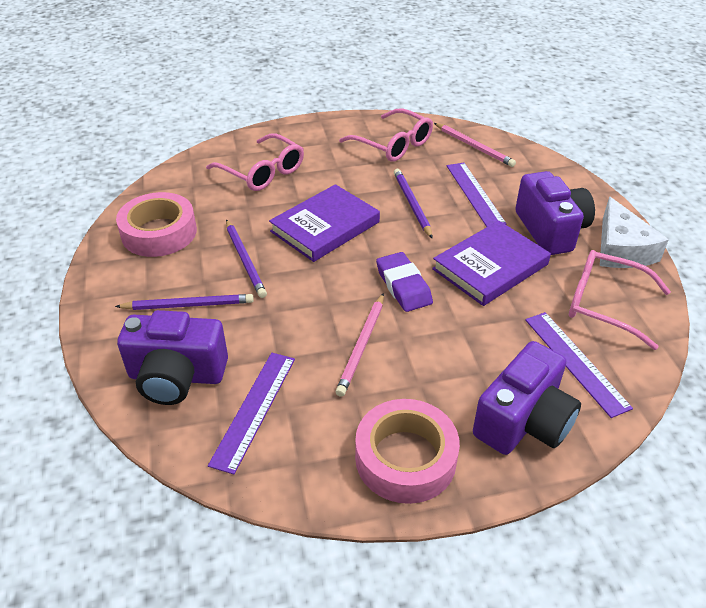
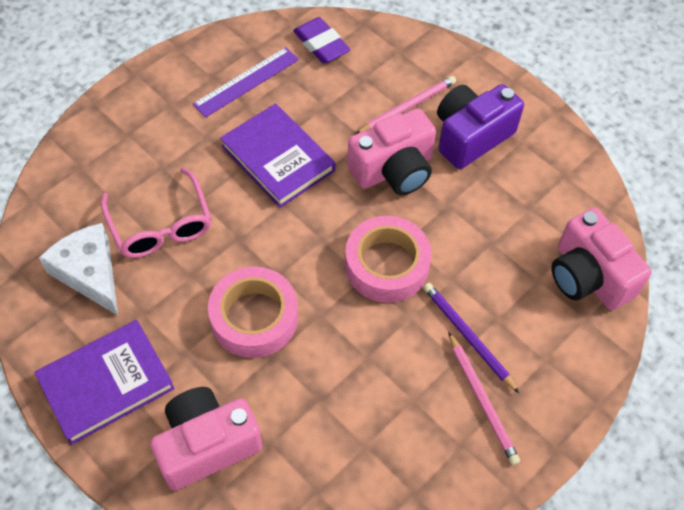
pink camera: 0 -> 3
pink glasses: 3 -> 1
purple camera: 3 -> 1
purple pencil: 3 -> 1
purple ruler: 3 -> 1

